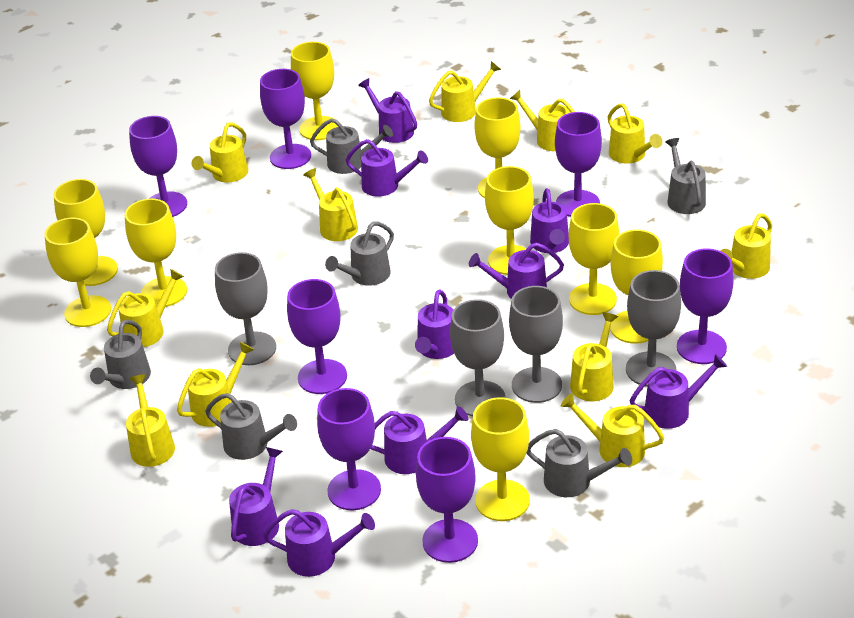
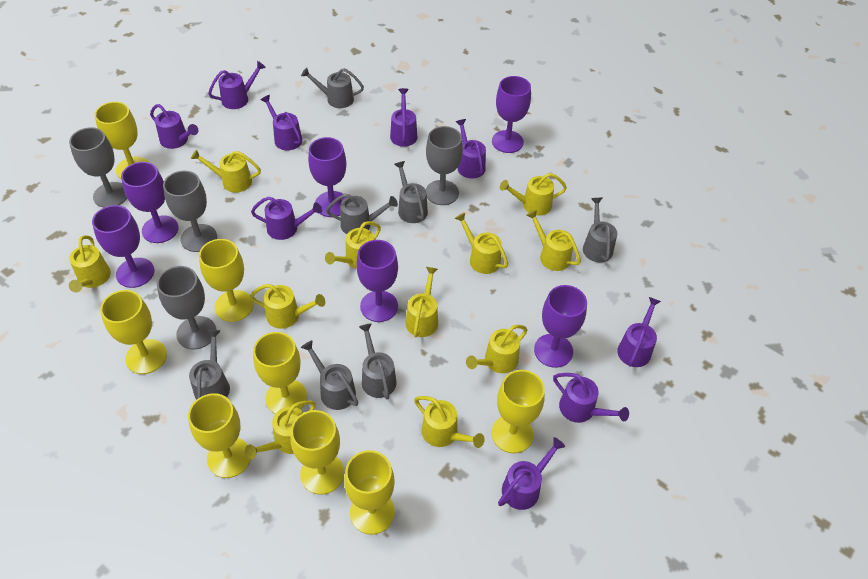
grey watering can: 6 -> 7
purple goblet: 7 -> 6
yellow goblet: 9 -> 8

